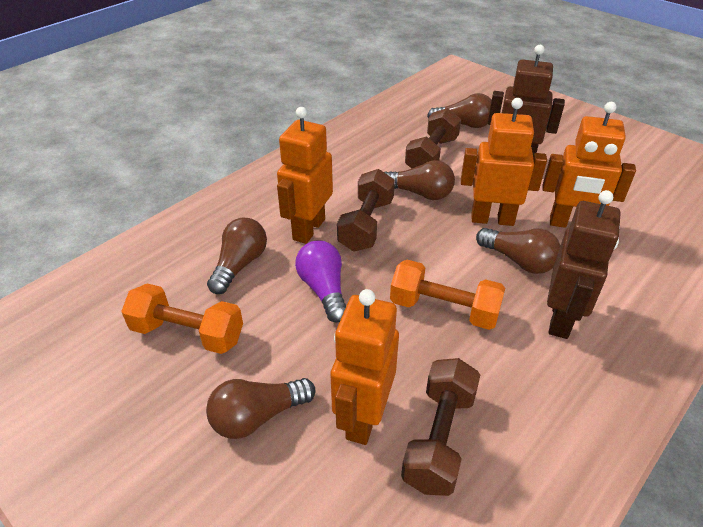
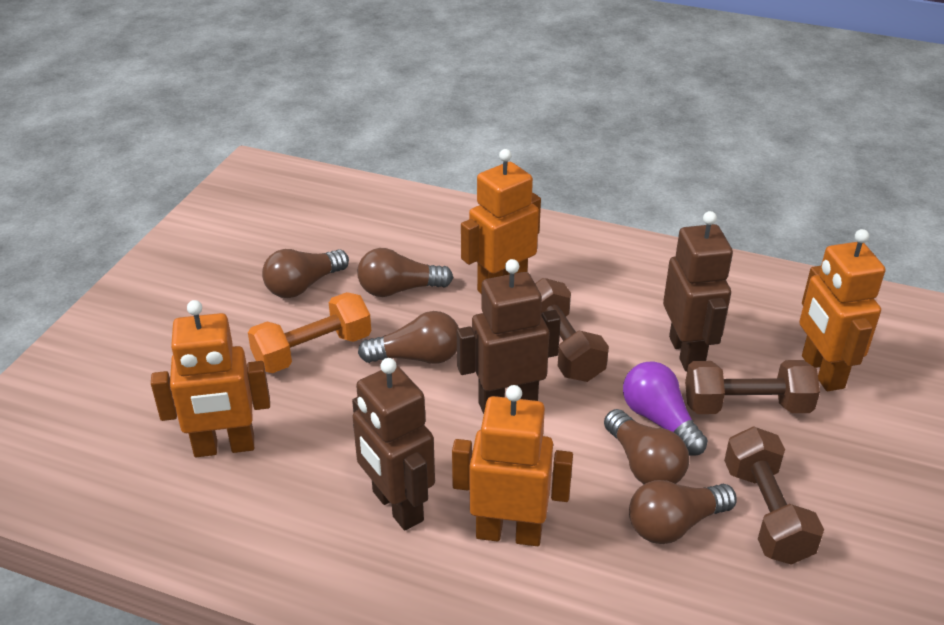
brown robot: 2 -> 3
orange dumbbell: 2 -> 1

